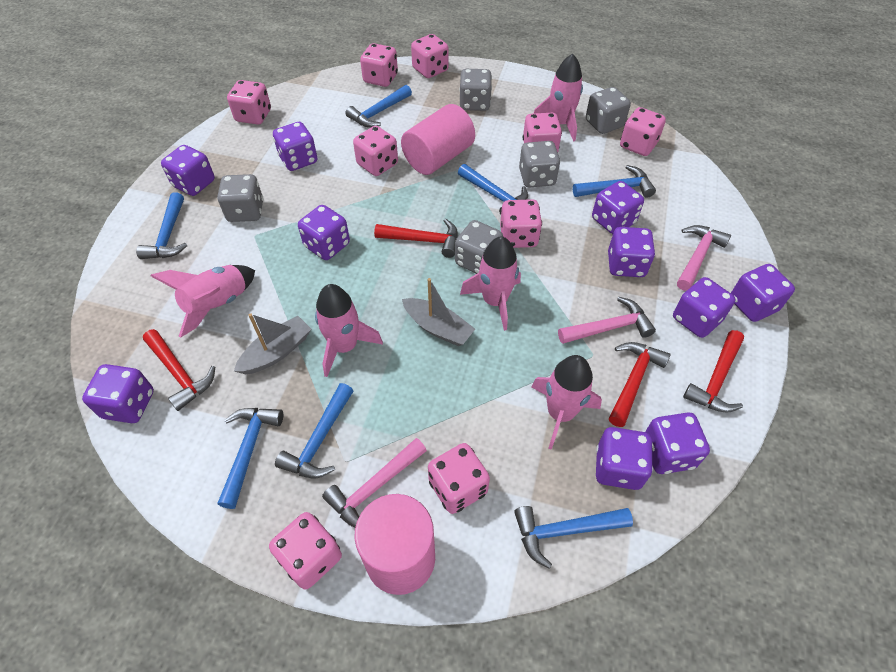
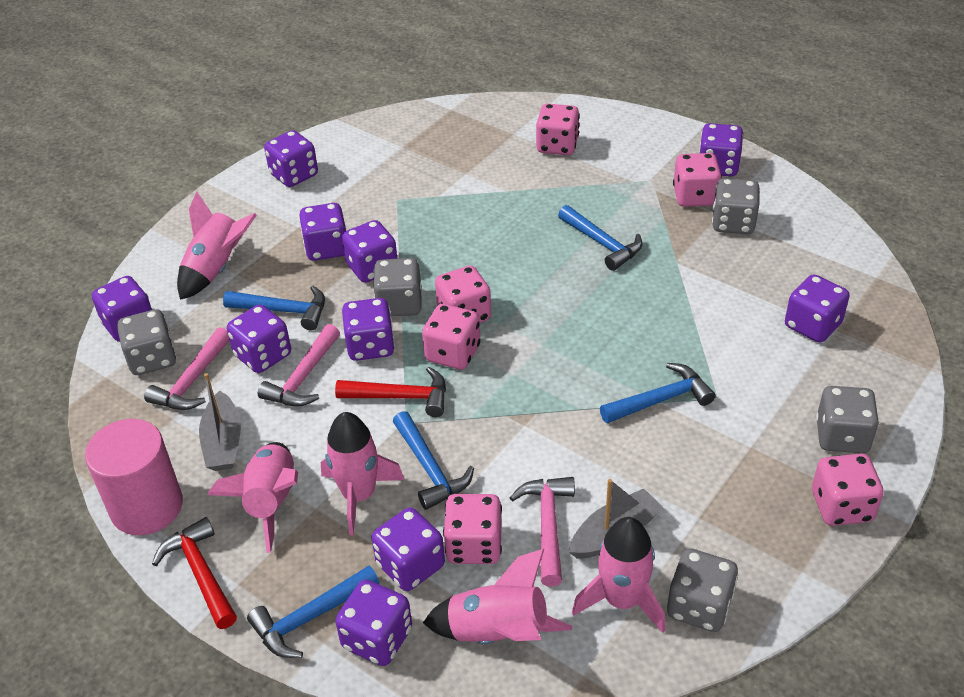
blue hammer: 7 -> 5
pink cylinder: 2 -> 1
pink dice: 9 -> 6
red hammer: 4 -> 2

